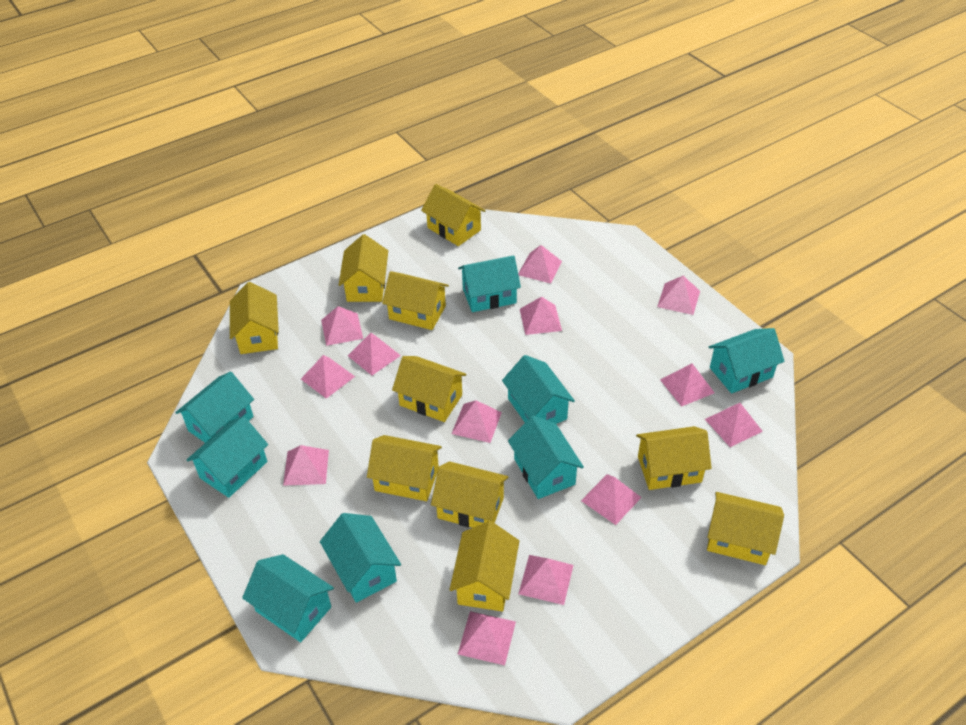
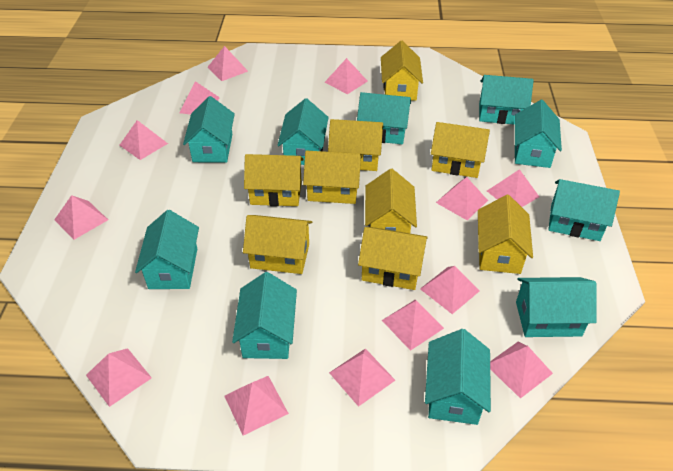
turquoise house: 8 -> 10
yellow house: 10 -> 9

